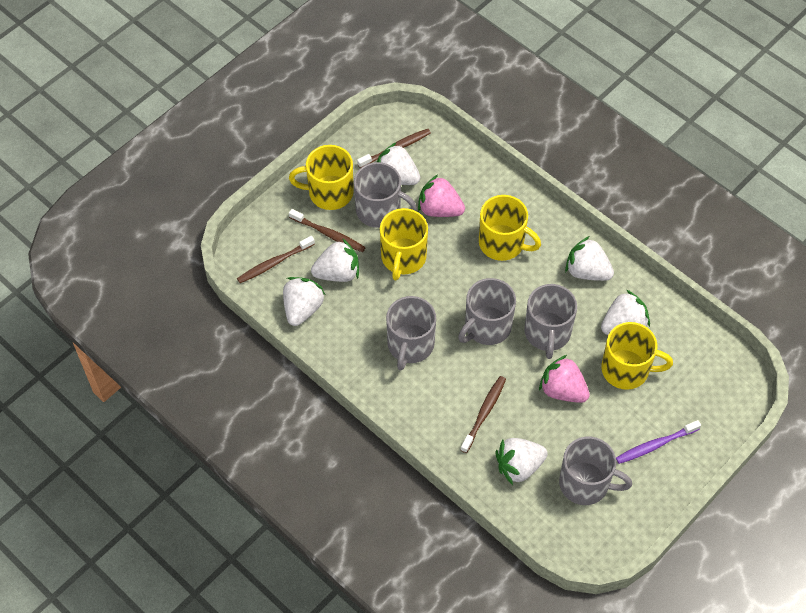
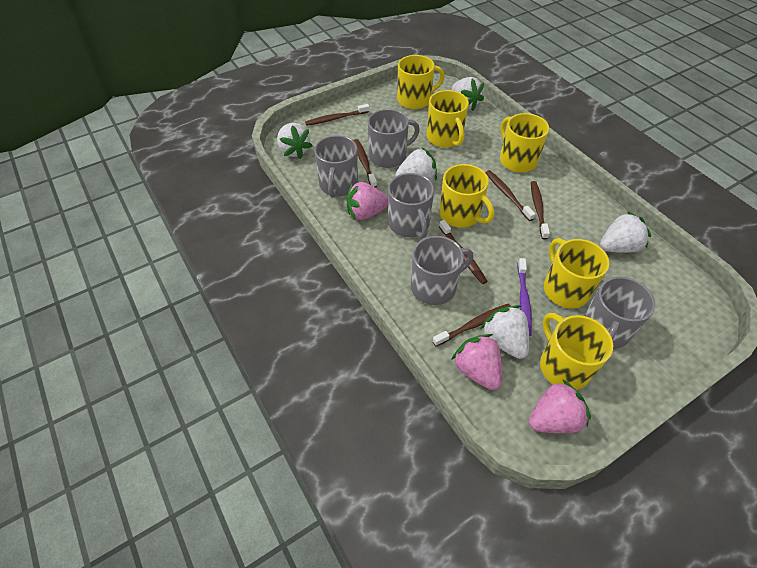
brown toothbrush: 4 -> 6
pink strawberry: 2 -> 3
white strawberry: 6 -> 5
yellow mug: 4 -> 6

